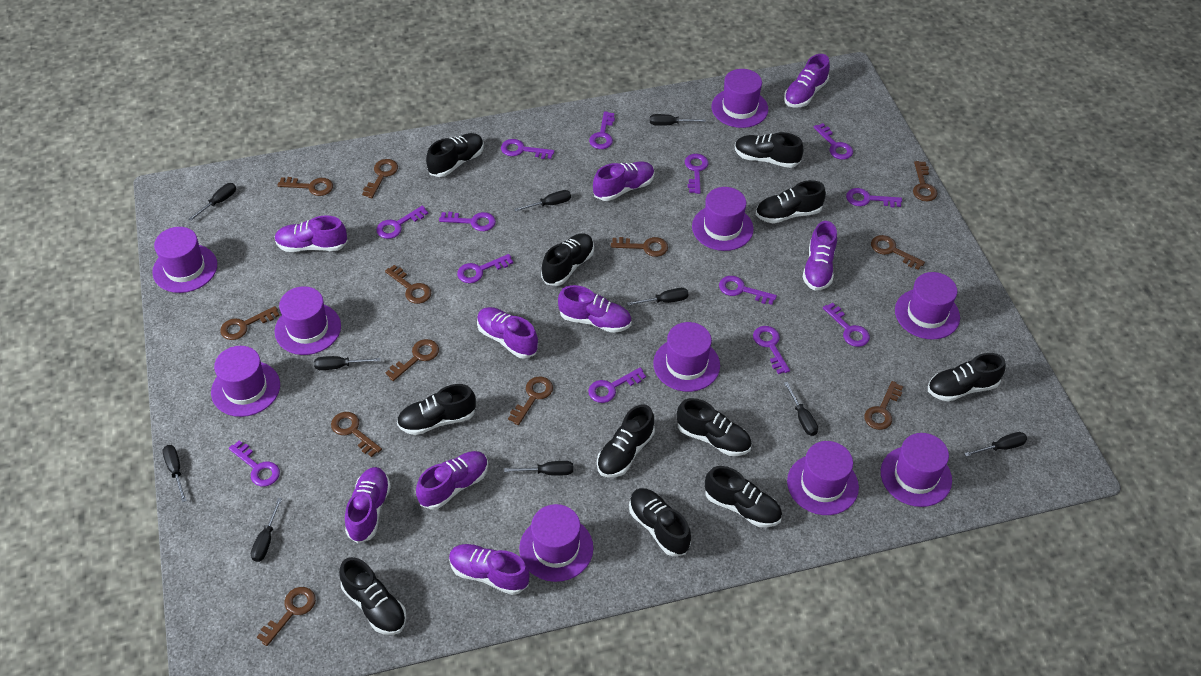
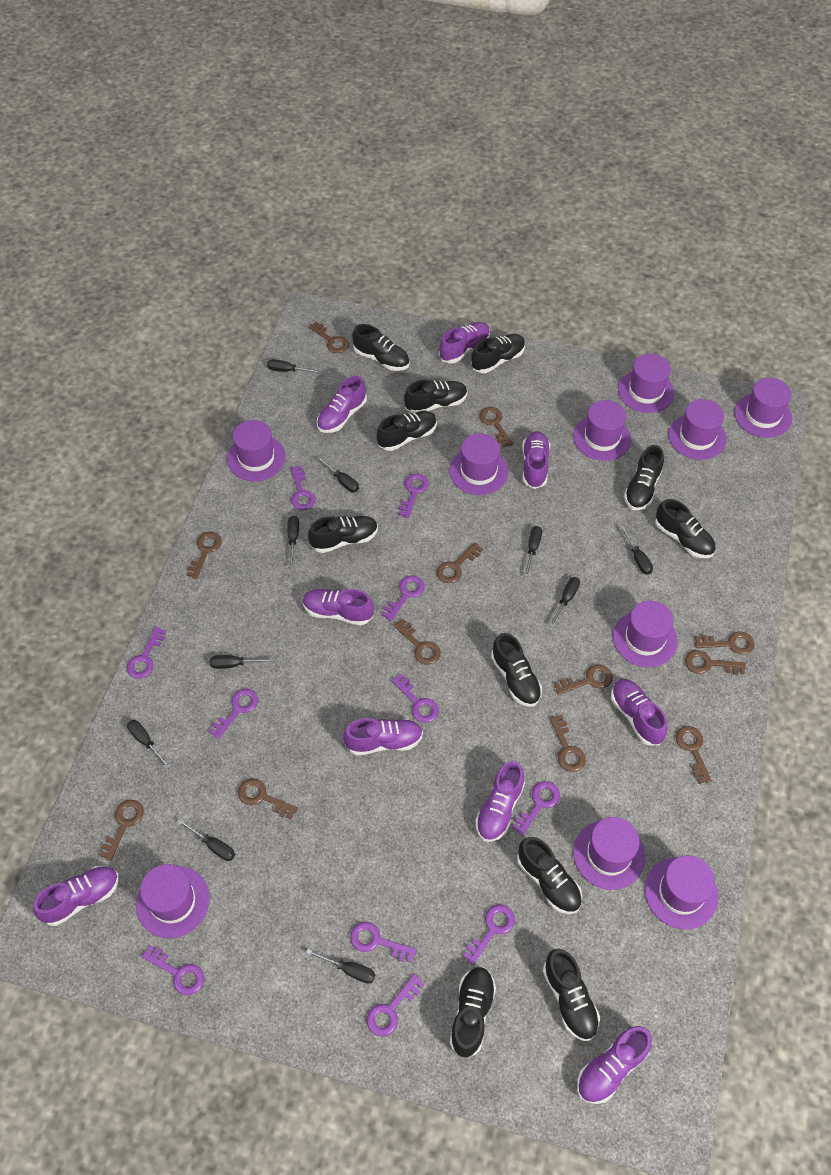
purple key: 13 -> 11

